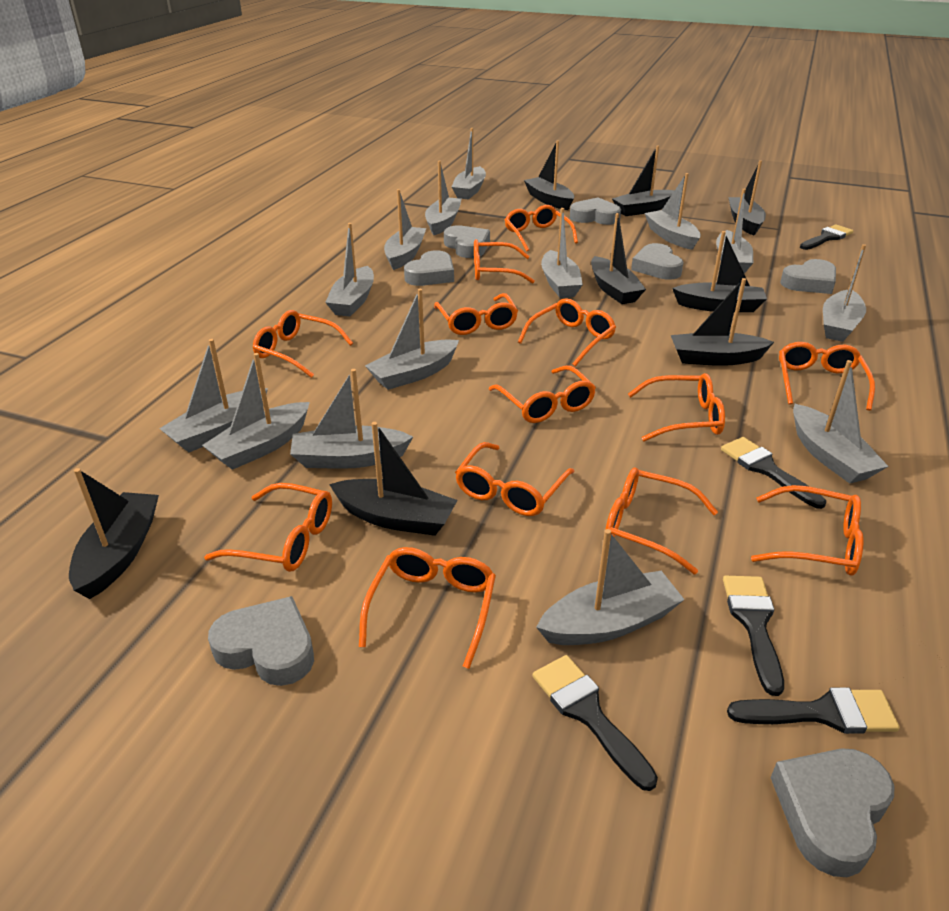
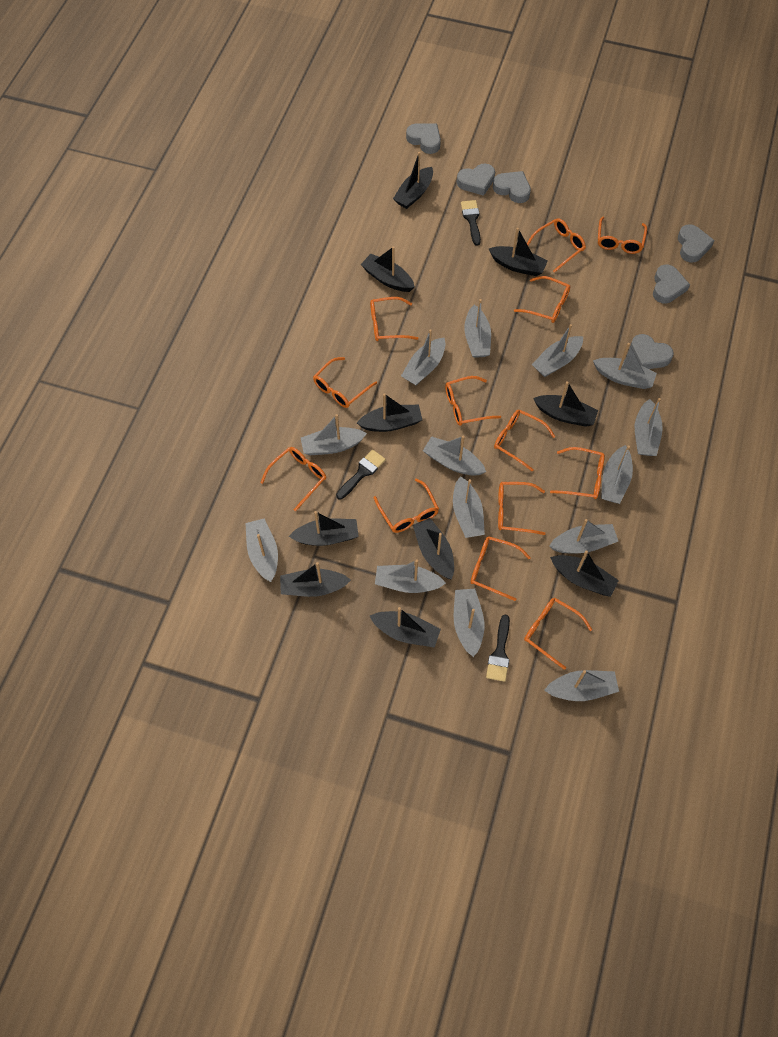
black boat: 8 -> 10
black brush: 5 -> 3
grey heart: 7 -> 6

